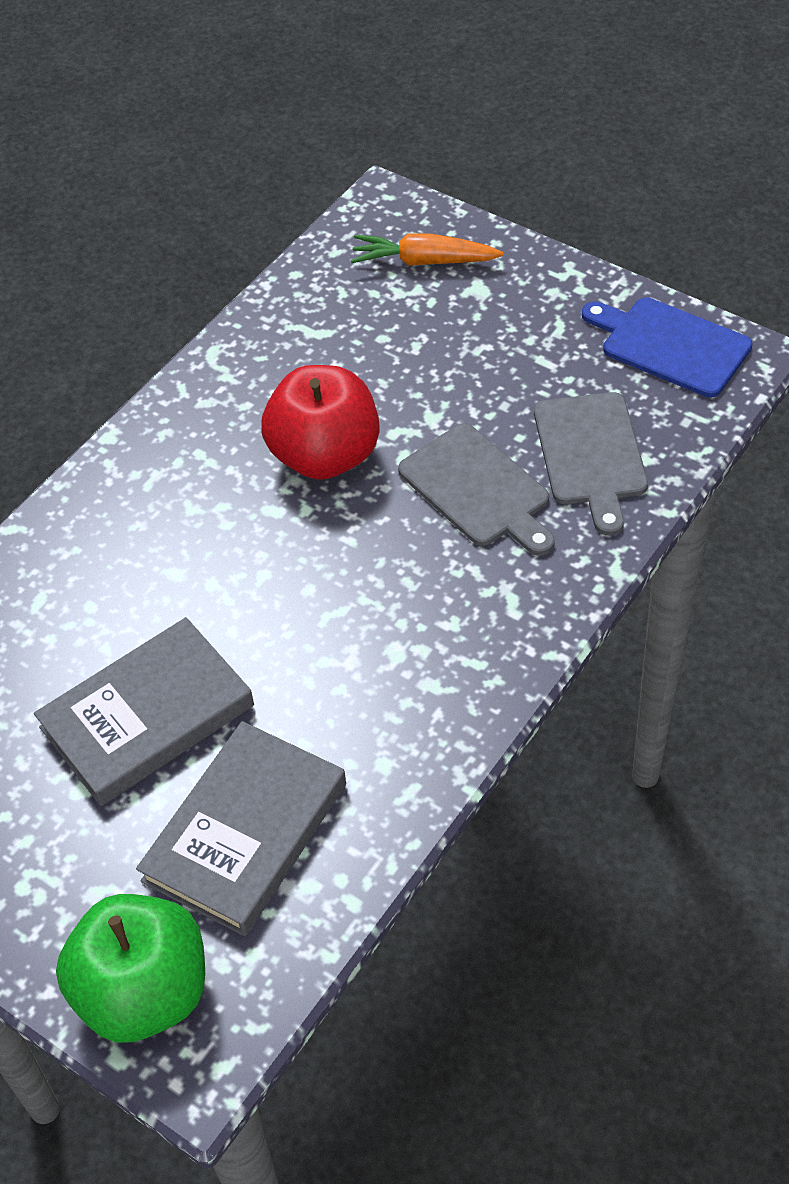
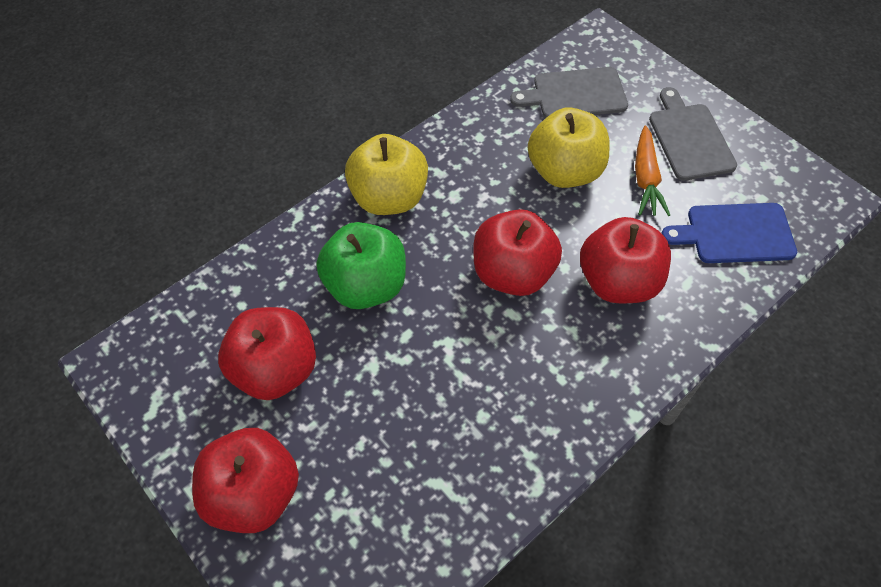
grey book: 2 -> 0
red apple: 1 -> 4
yellow apple: 0 -> 2

